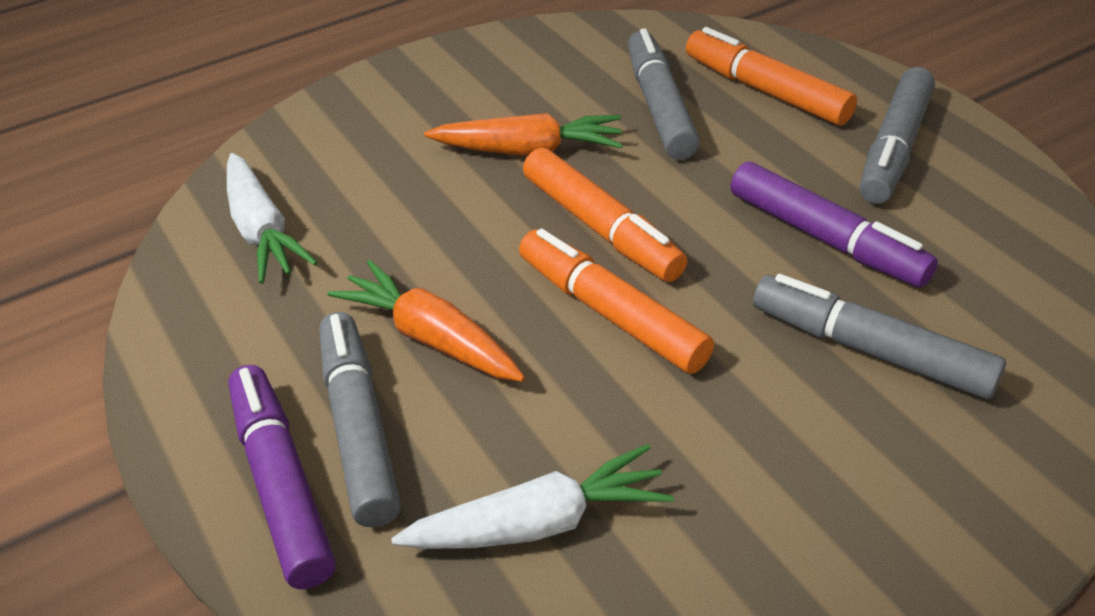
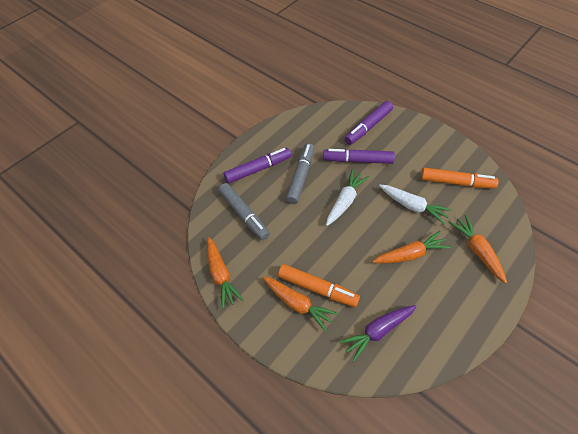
grey marker: 4 -> 2
orange carrot: 2 -> 4
orange marker: 3 -> 2
purple carrot: 0 -> 1
purple marker: 2 -> 3

